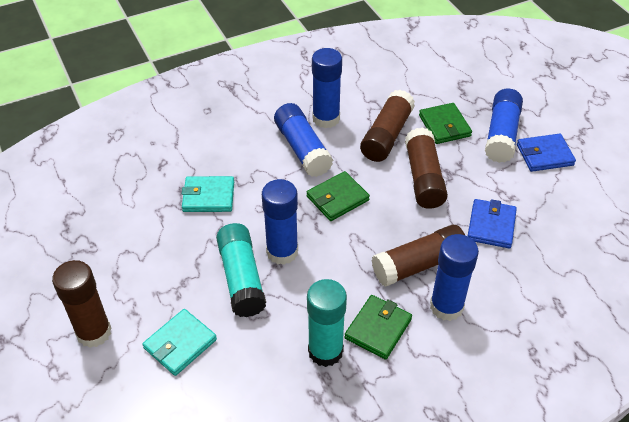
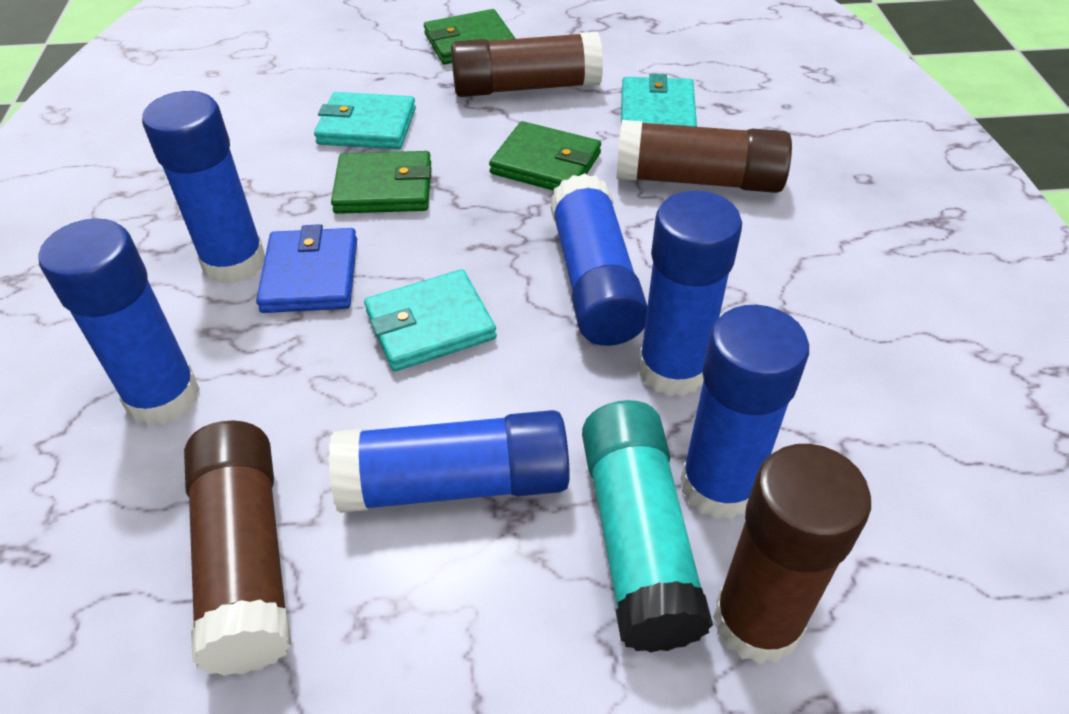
blue glue stick: 5 -> 6
blue wallet: 2 -> 1
turquoise glue stick: 2 -> 1
turquoise wallet: 2 -> 3

